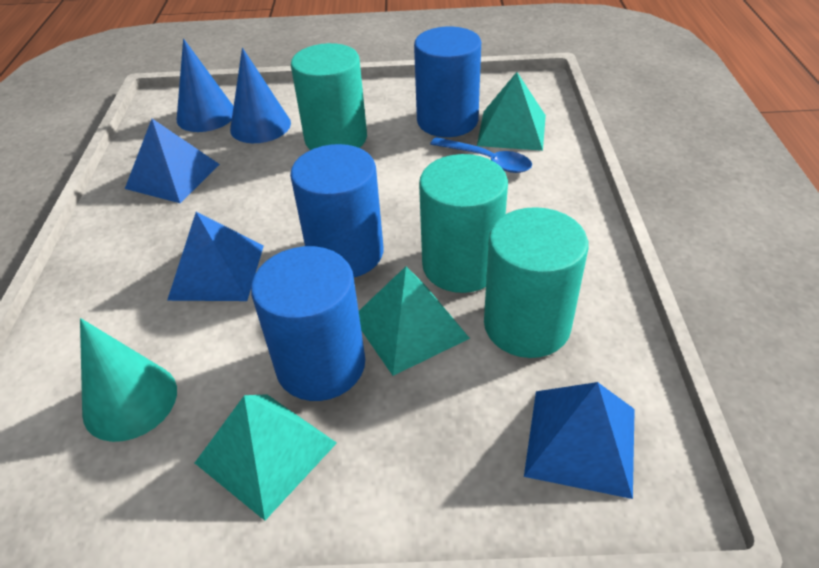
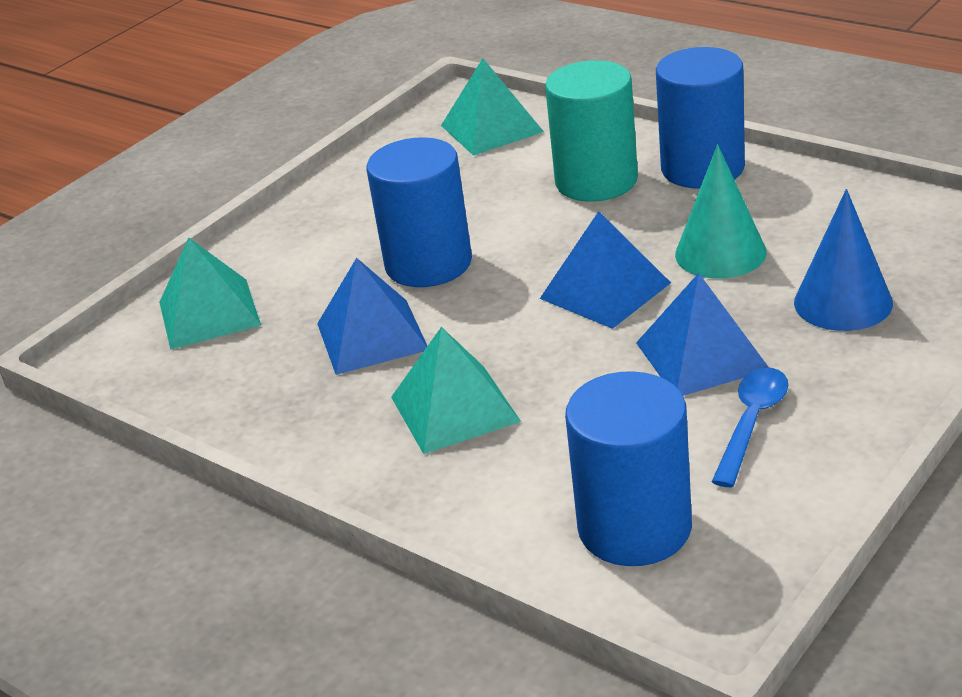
blue cone: 2 -> 1
turquoise cylinder: 3 -> 1

